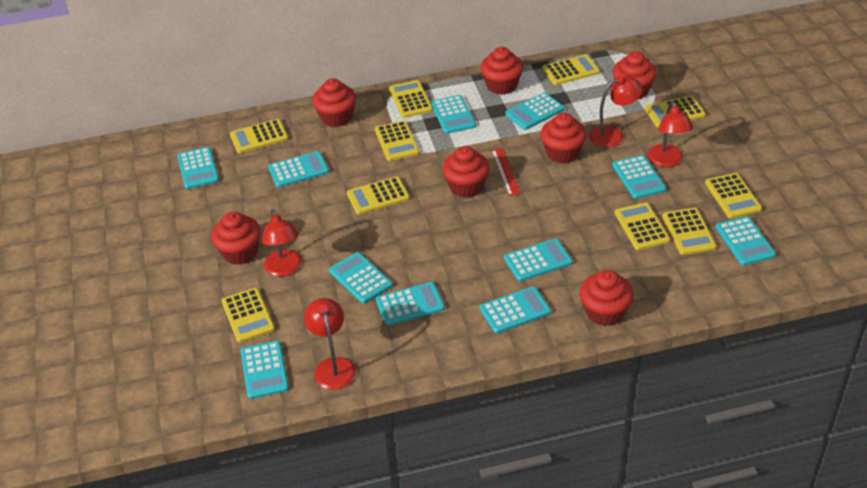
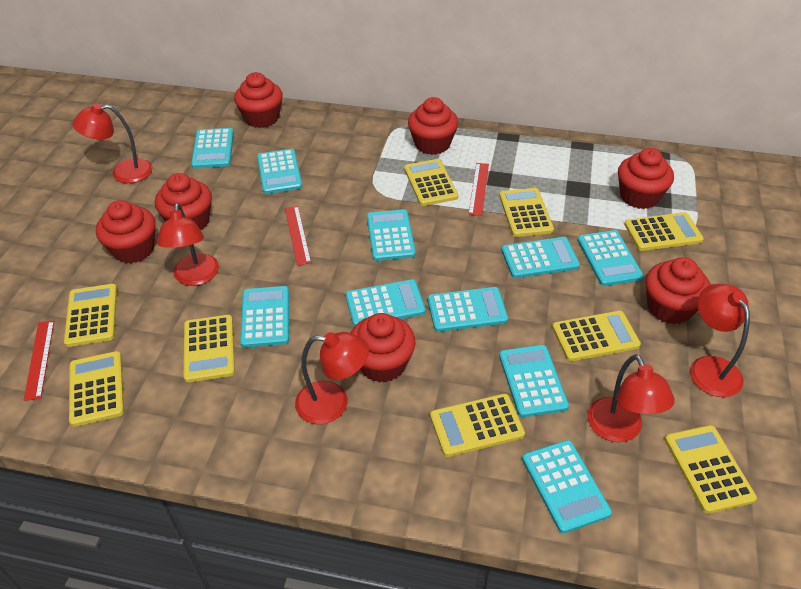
red lamp: 4 -> 5
red ruler: 1 -> 3
turquoise calculator: 11 -> 10
yellow calculator: 10 -> 9

